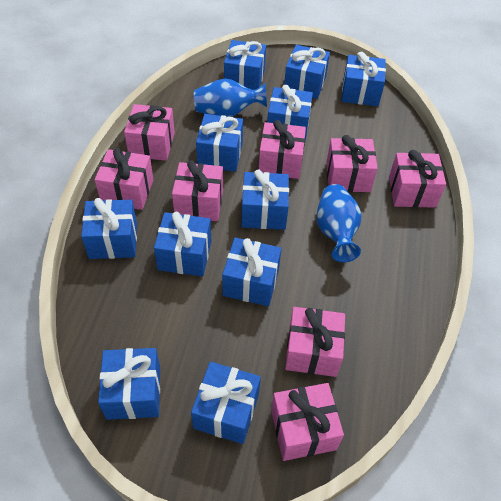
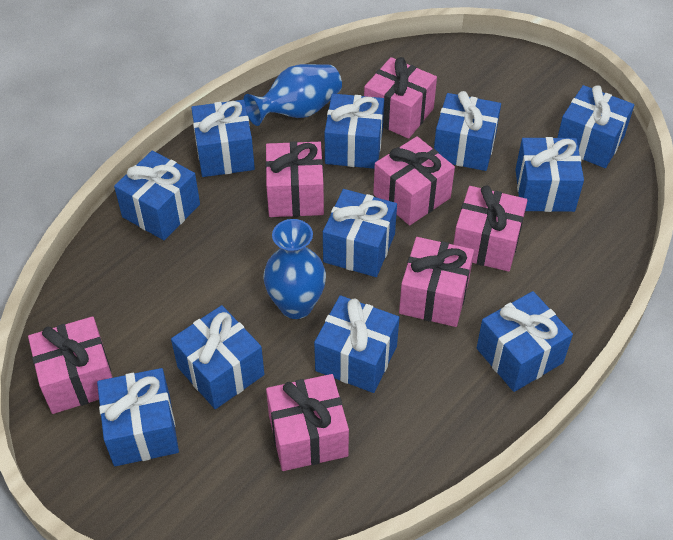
pink gift: 8 -> 7

